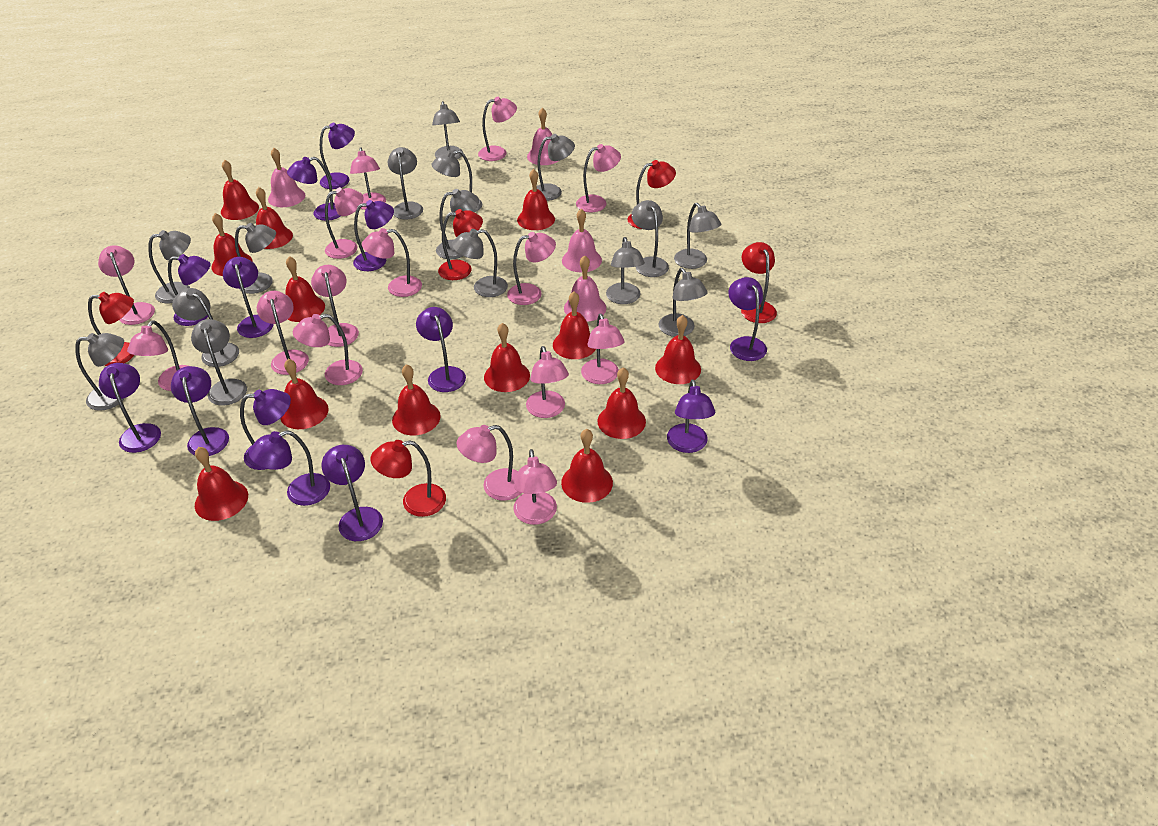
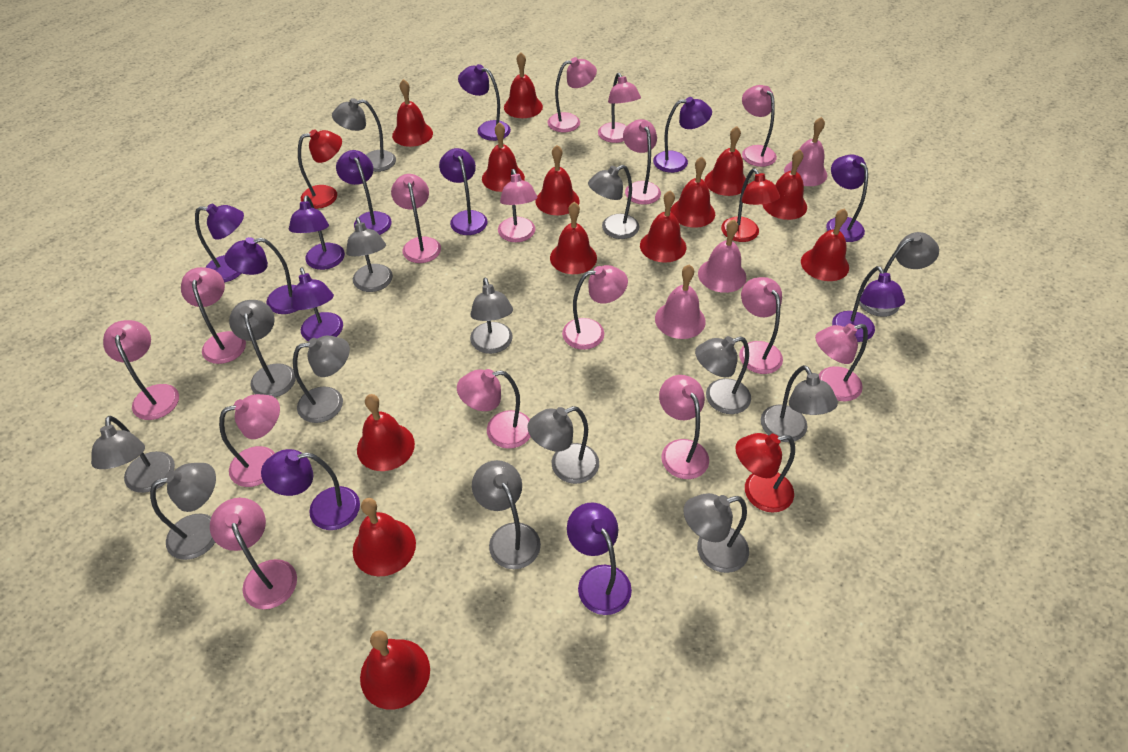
grey lamp: 15 -> 14
pink bell: 4 -> 3
purple lamp: 13 -> 12
red lamp: 5 -> 3

